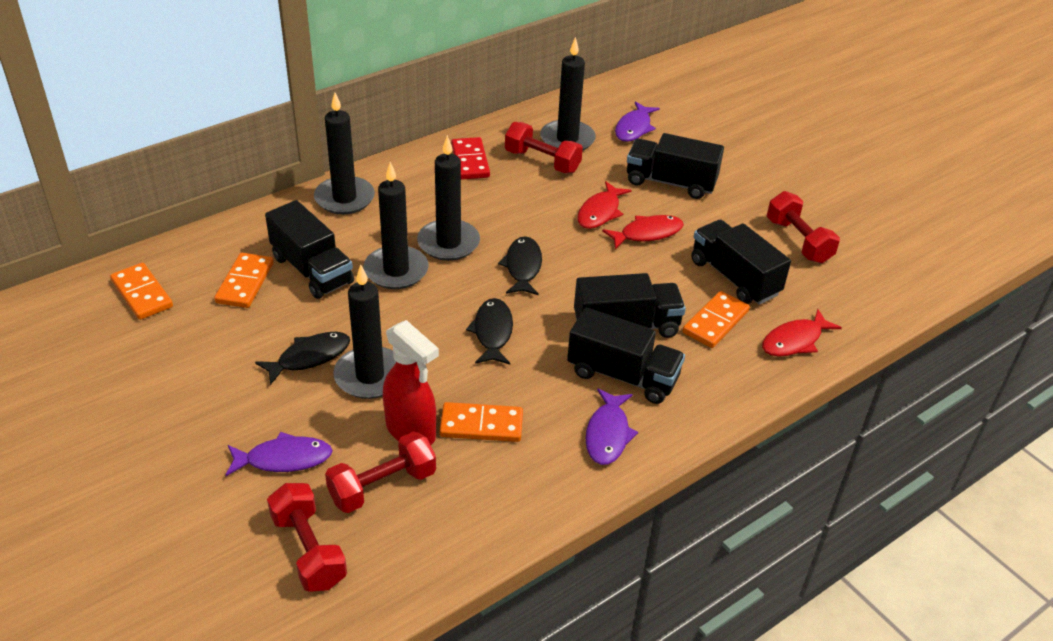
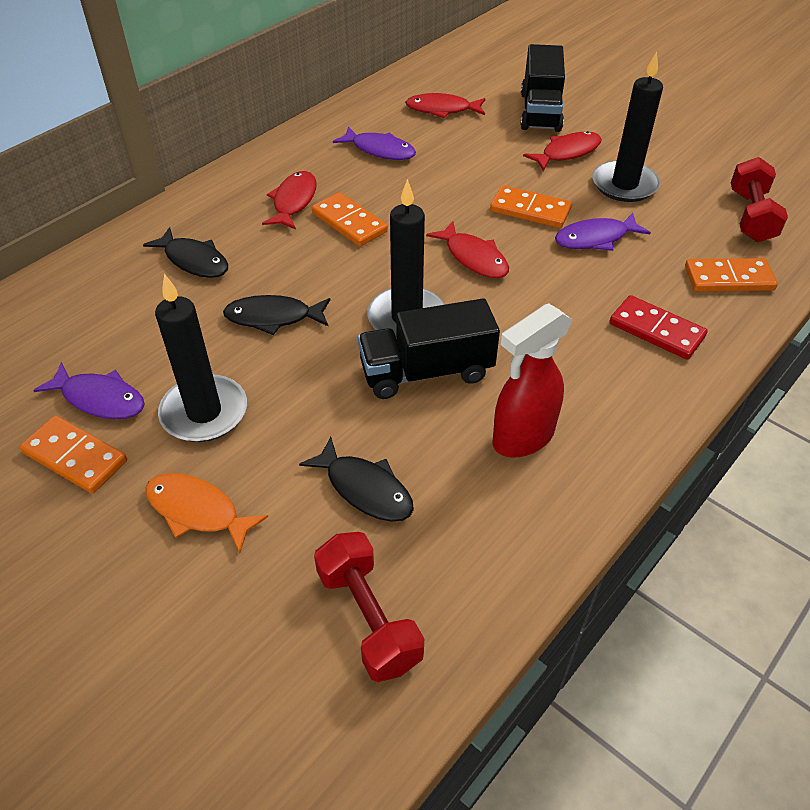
black candle: 5 -> 3
black truck: 5 -> 2
orange fish: 0 -> 1
red dumbbell: 4 -> 2
red fish: 3 -> 4

